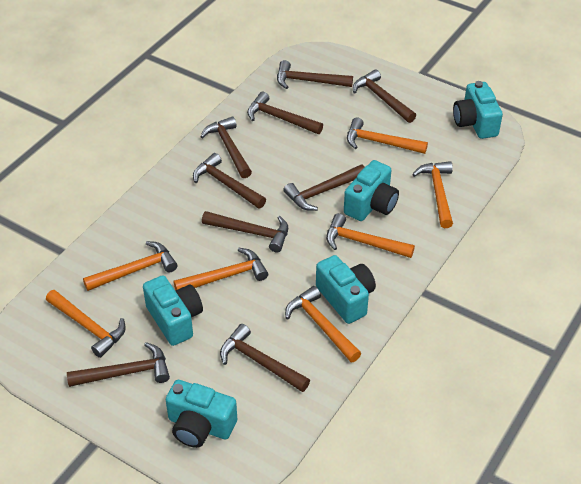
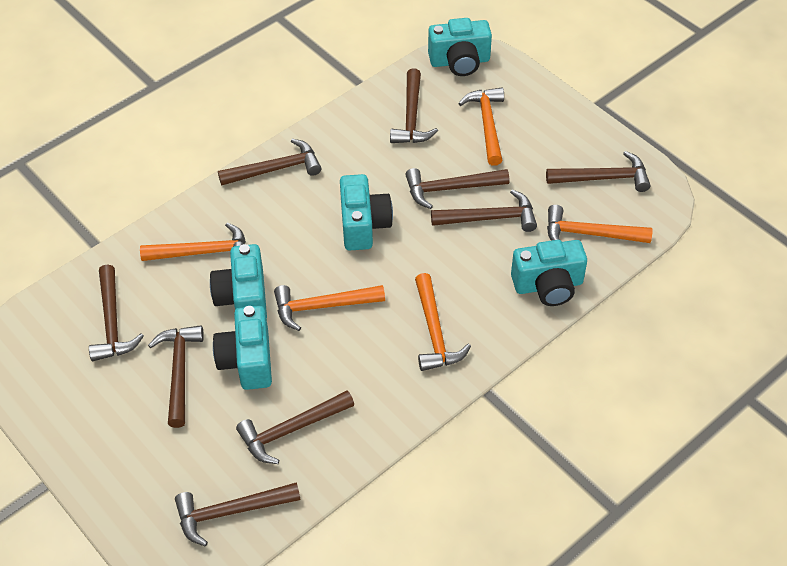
orange hammer: 7 -> 5

